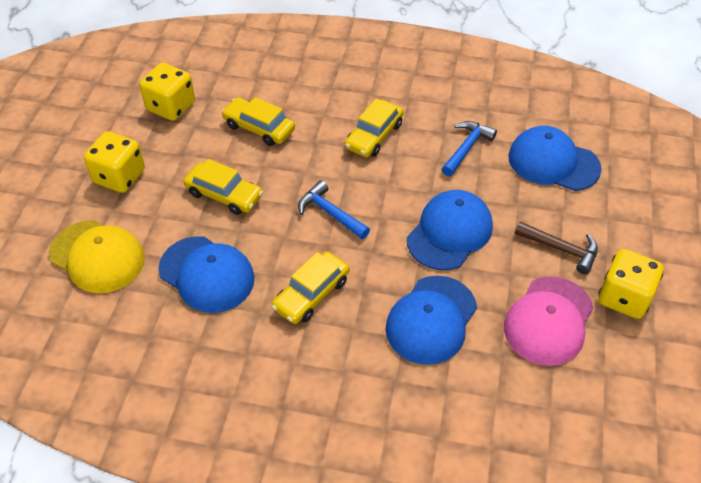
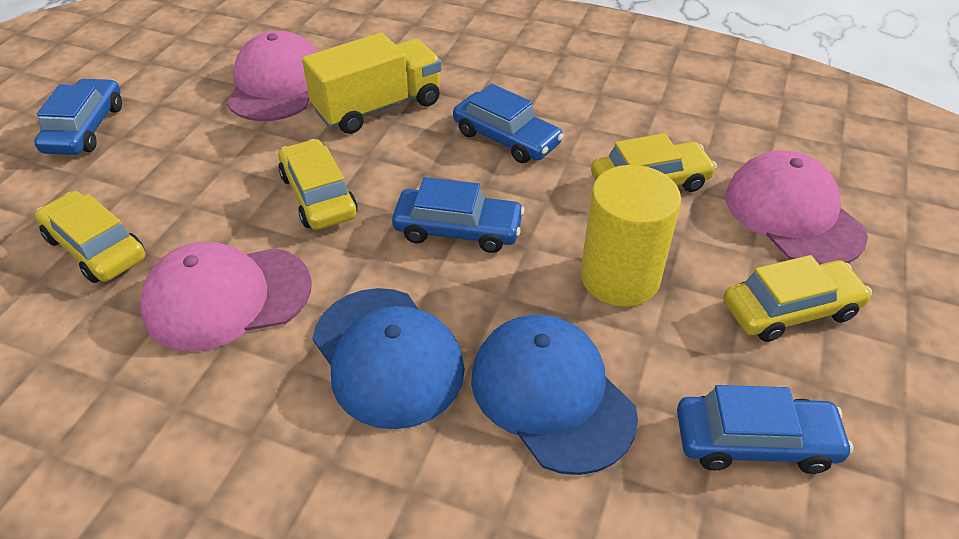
blue cap: 4 -> 2
blue car: 0 -> 4
blue hammer: 2 -> 0
brown hammer: 1 -> 0
pink cap: 1 -> 3
yellow cap: 1 -> 0
yellow cylinder: 0 -> 1
yellow dice: 3 -> 0
yellow truck: 0 -> 1

